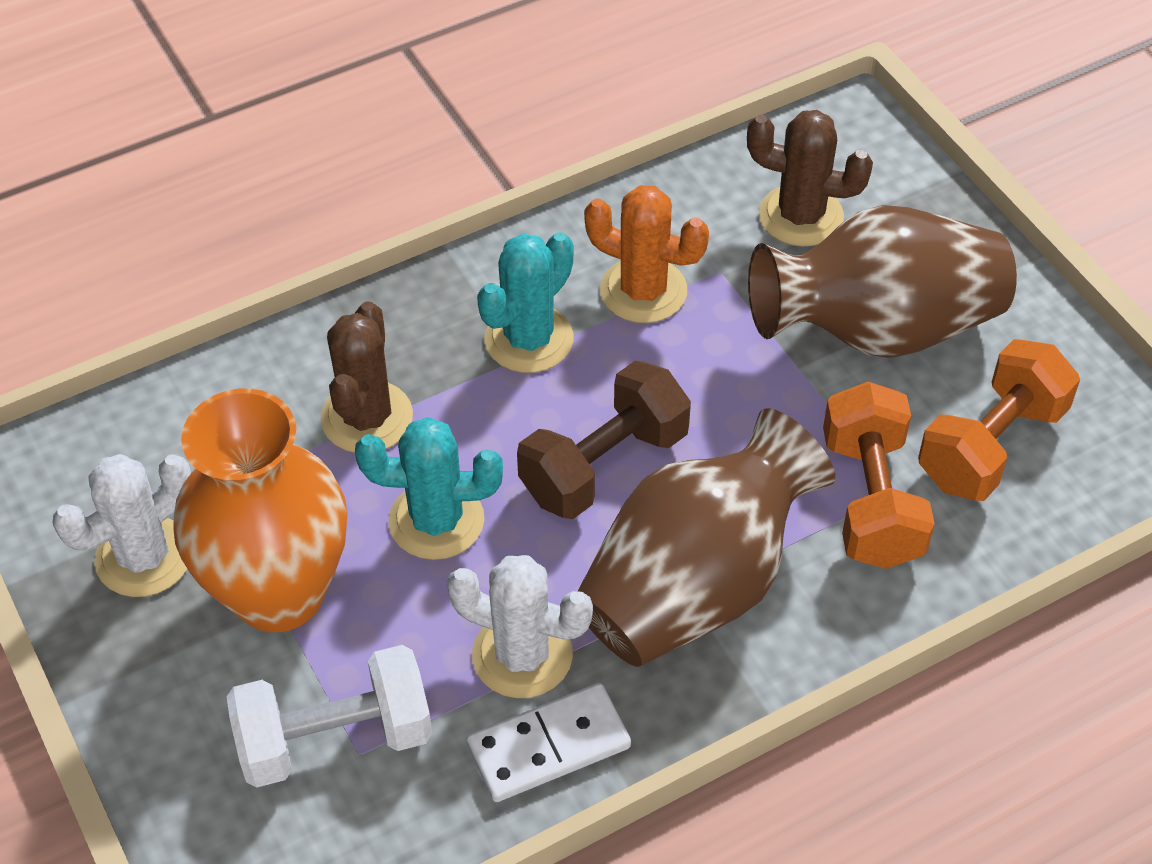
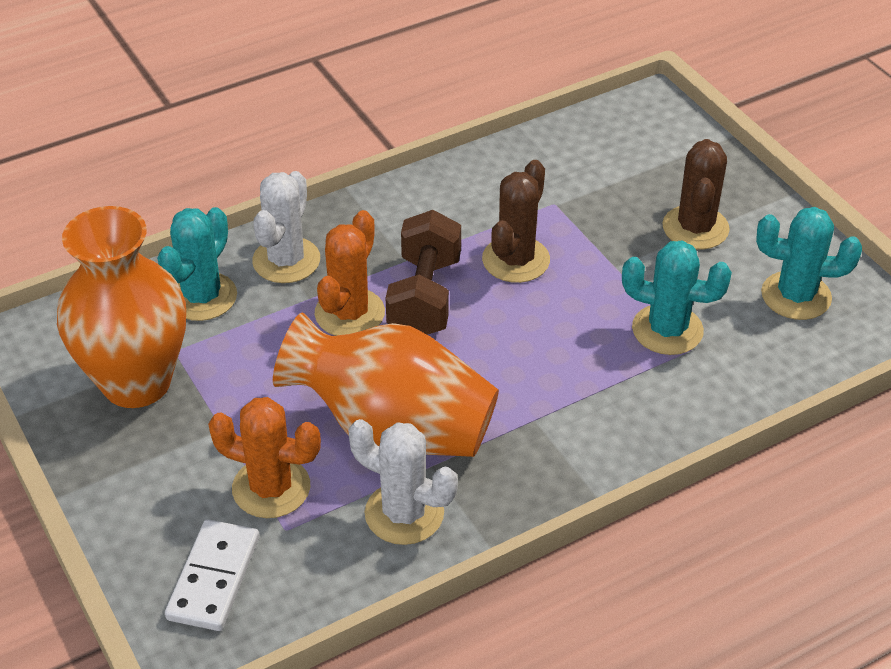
brown vase: 2 -> 0
orange cactus: 1 -> 2
orange dumbbell: 2 -> 0
orange vase: 1 -> 2
turquoise cactus: 2 -> 3
white dumbbell: 1 -> 0

